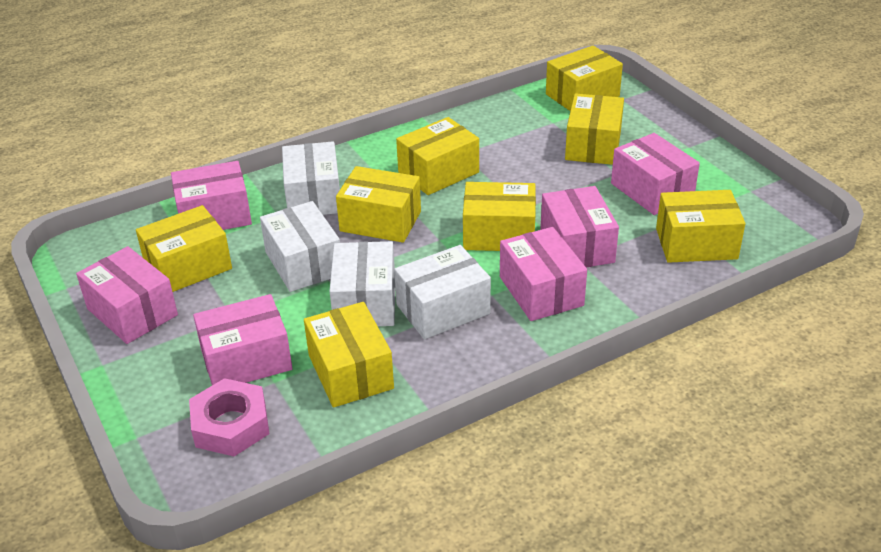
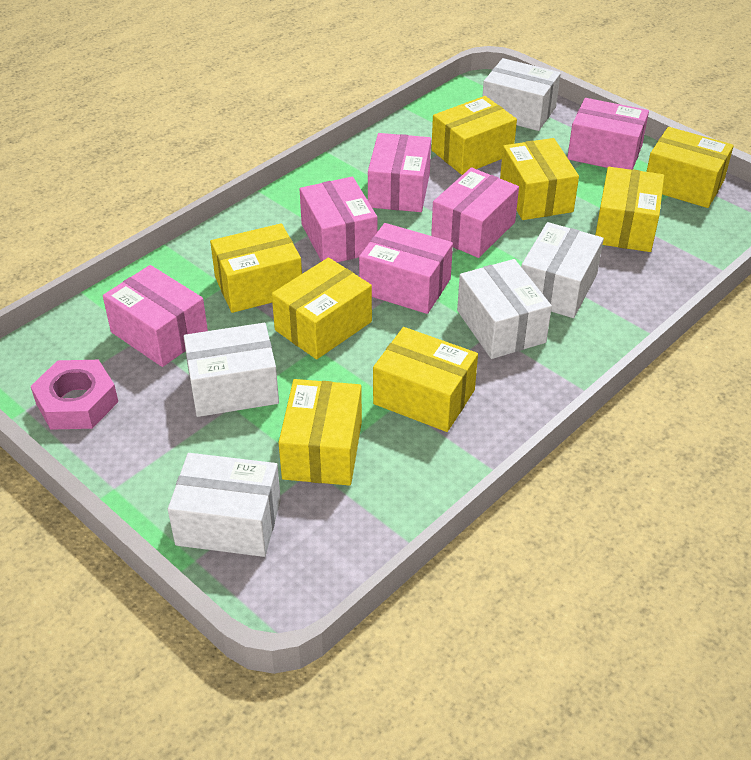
white box: 4 -> 5

